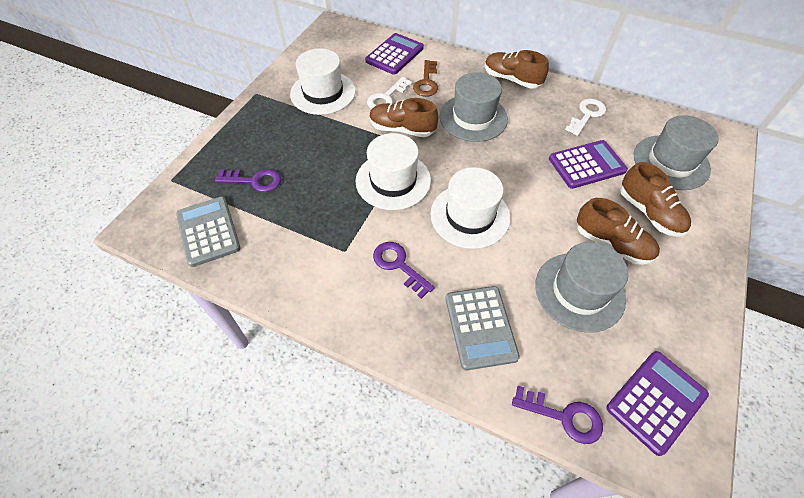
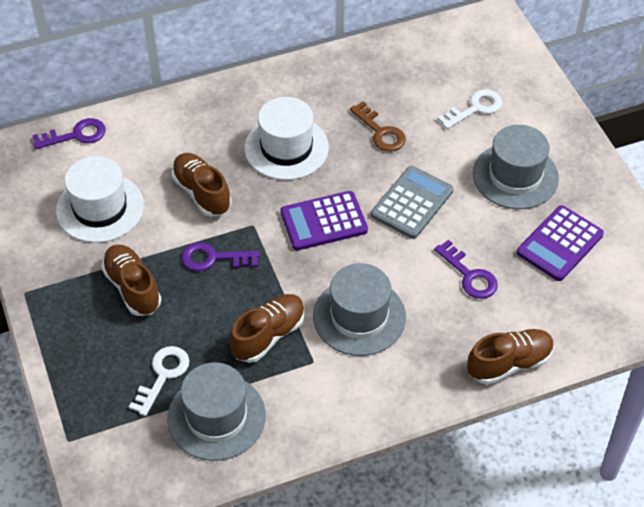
grey calculator: 2 -> 1
purple calculator: 3 -> 2
white hat: 3 -> 2

